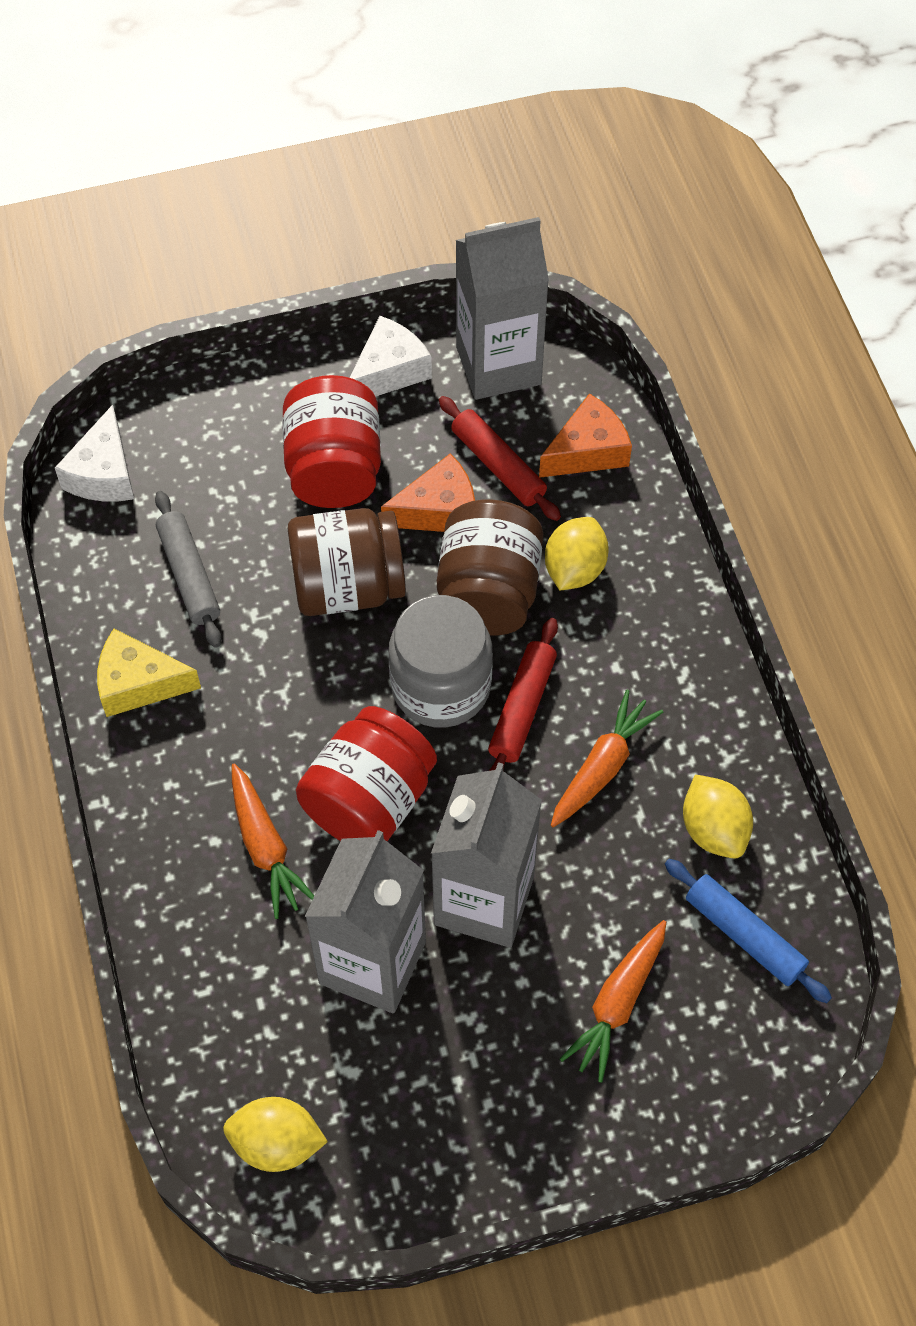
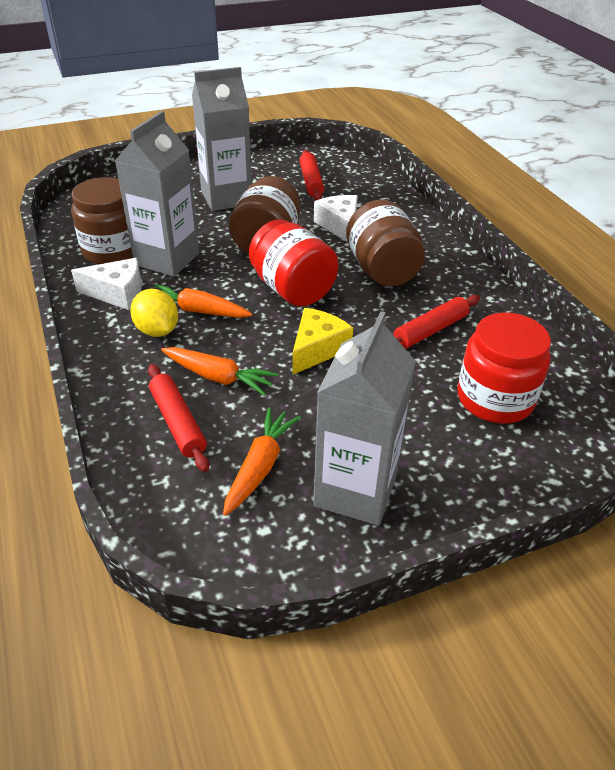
blue rolling pin: 1 -> 0
brown jar: 2 -> 3
grey jar: 1 -> 0
grey rolling pin: 1 -> 0
orange cheese: 2 -> 0
red rolling pin: 2 -> 3
yellow lemon: 3 -> 1

